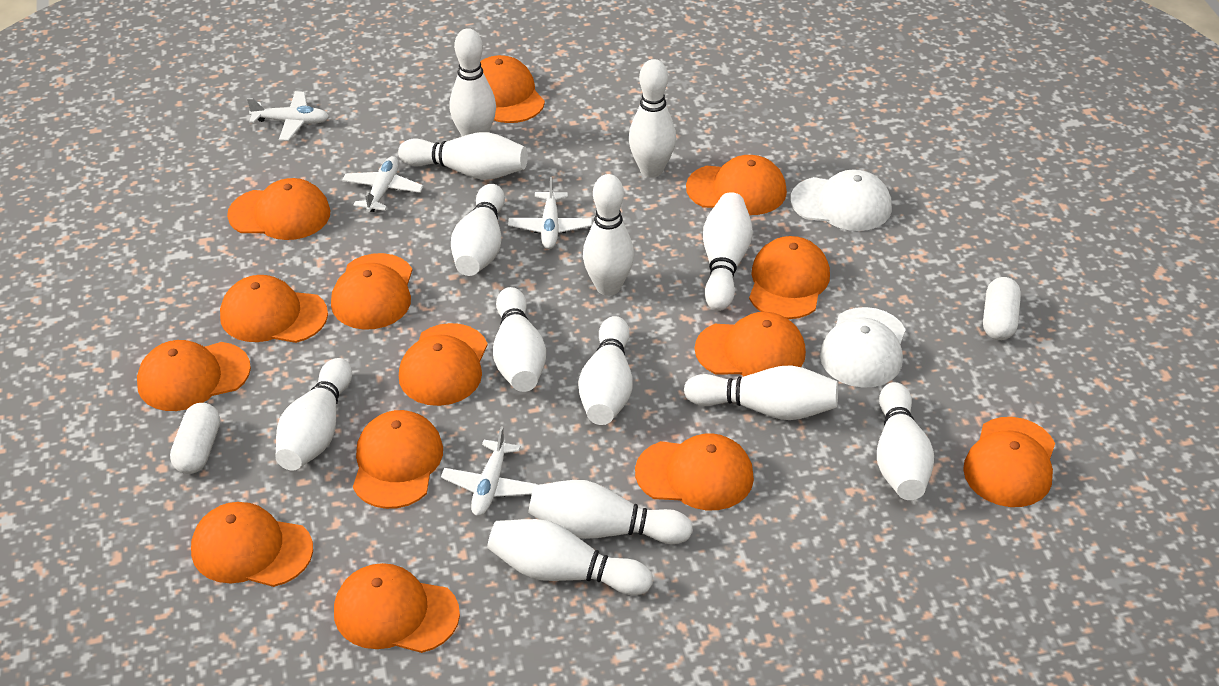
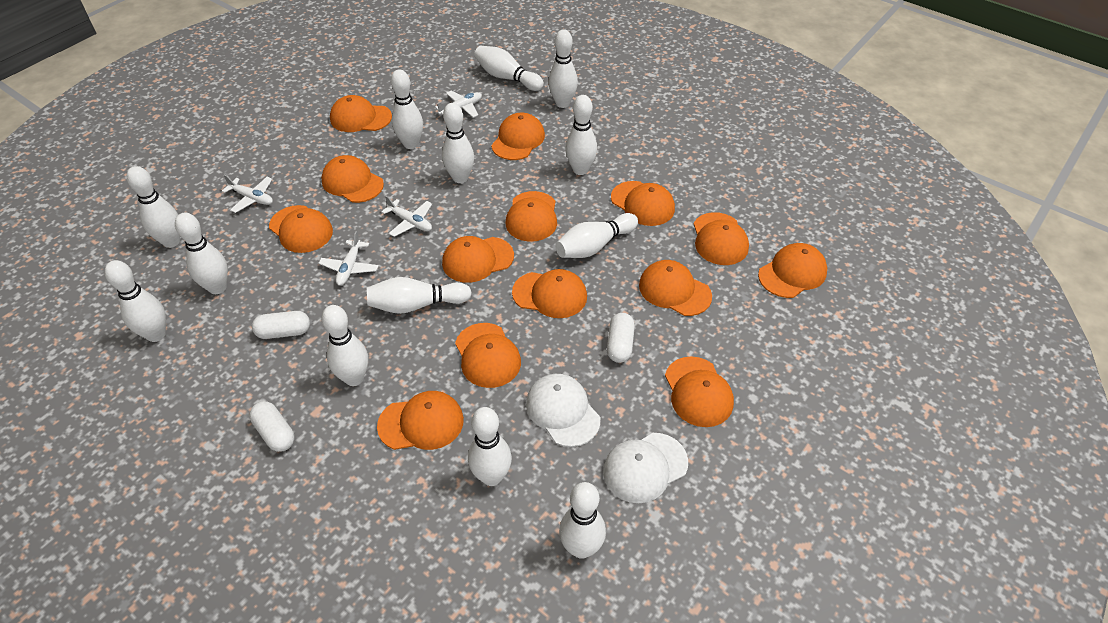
white capsule: 2 -> 3

